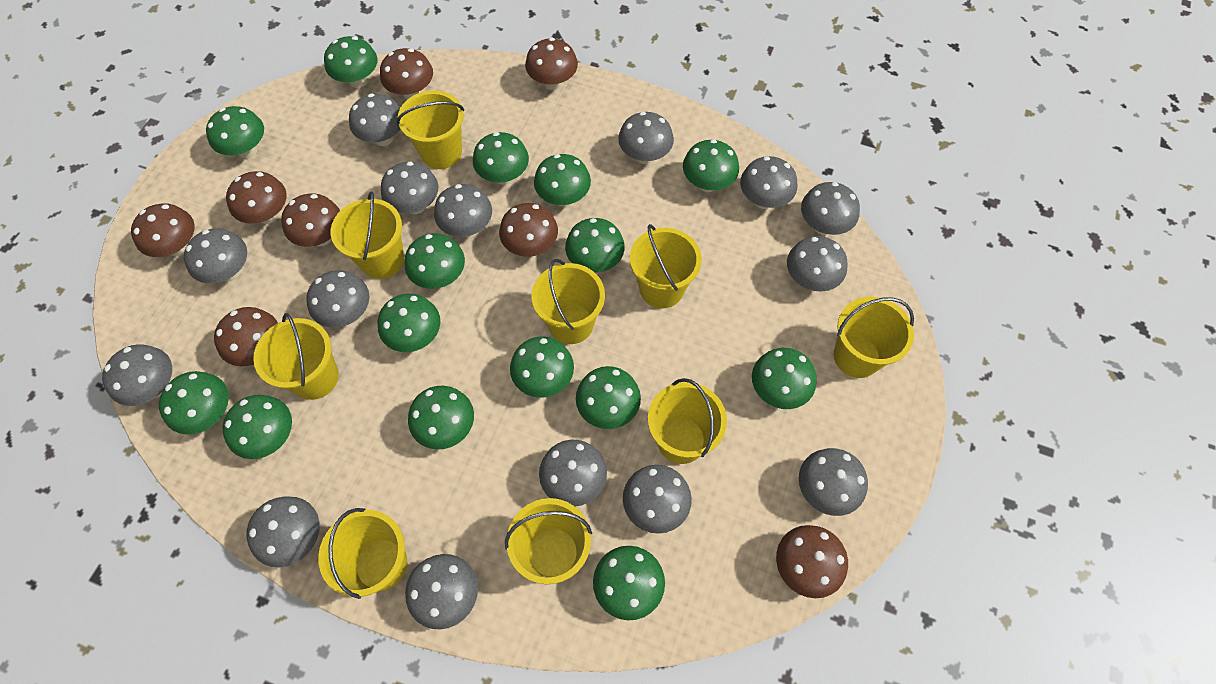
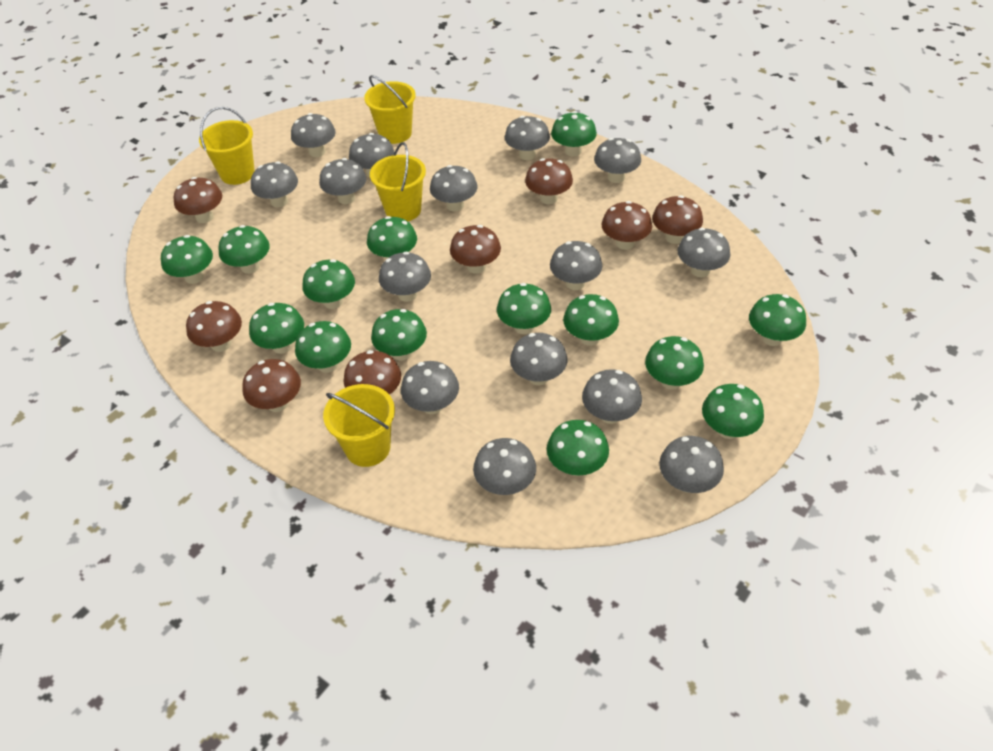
green mushroom: 15 -> 14
yellow bucket: 9 -> 4

